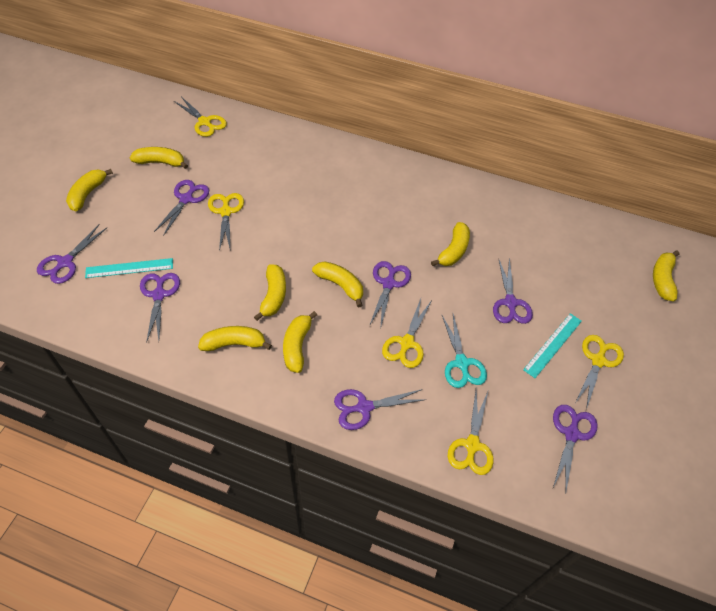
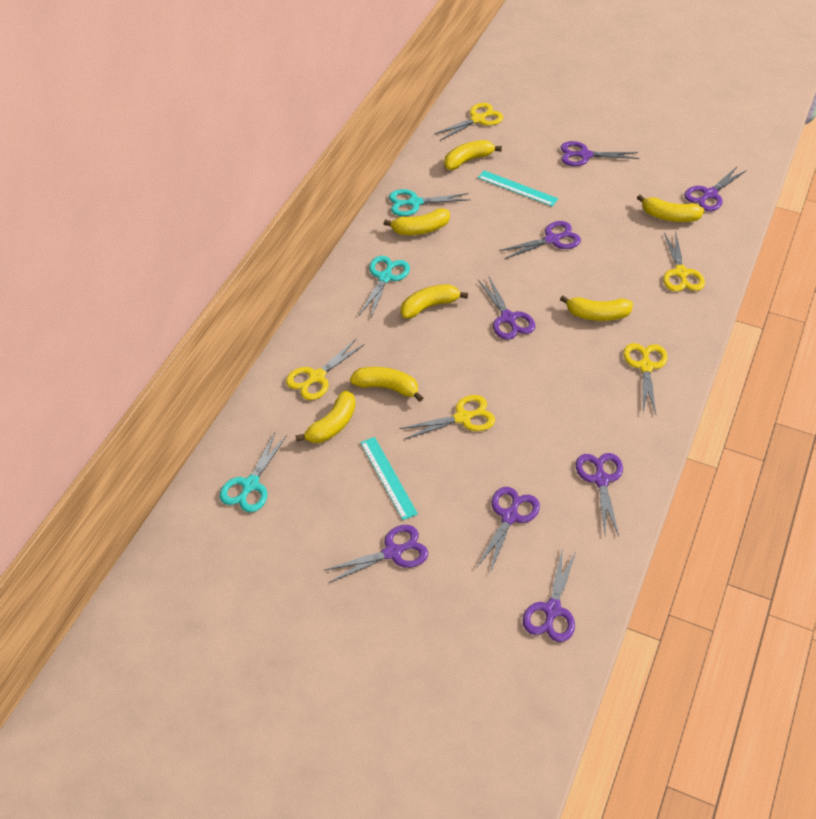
purple scissors: 7 -> 8
turquoise scissors: 1 -> 3
yellow banana: 8 -> 7

